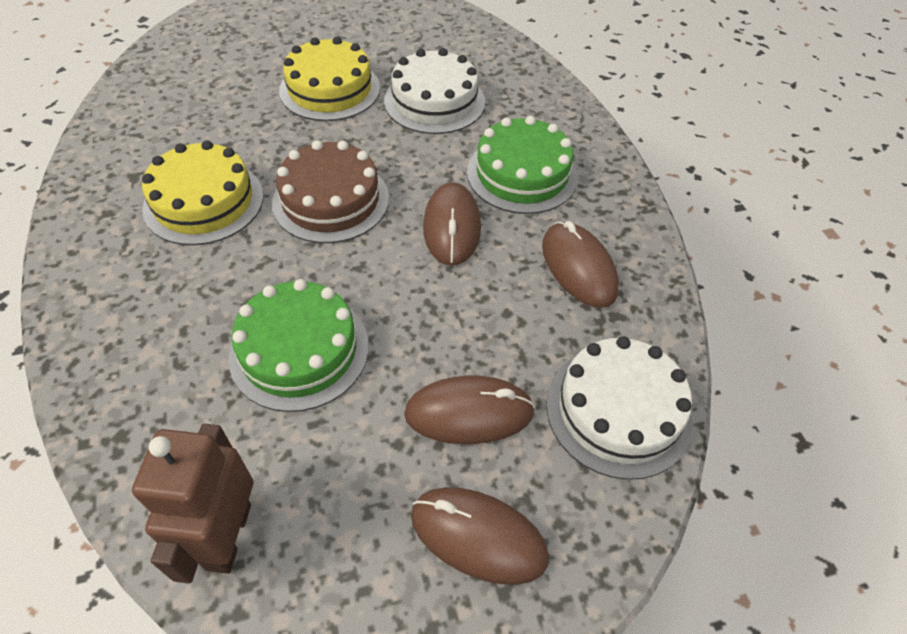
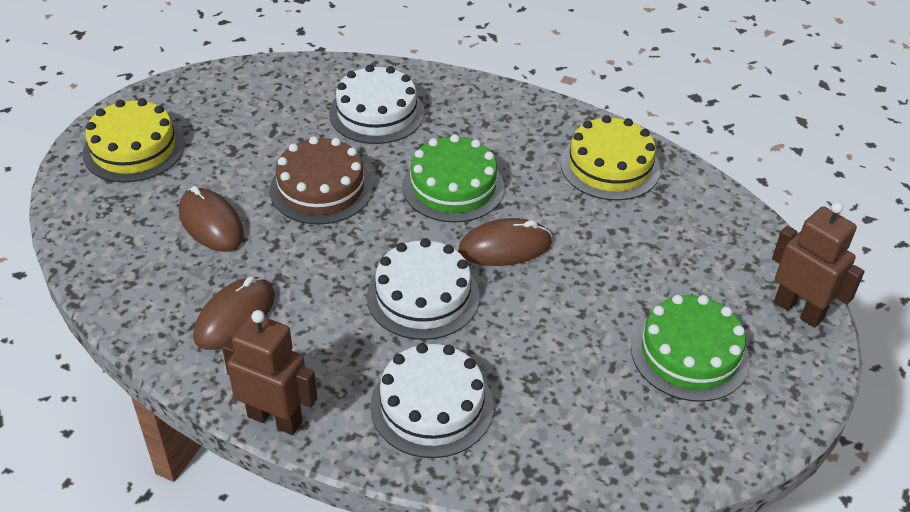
brown mouse: 4 -> 3
brown robot: 1 -> 2
white cake: 2 -> 3

